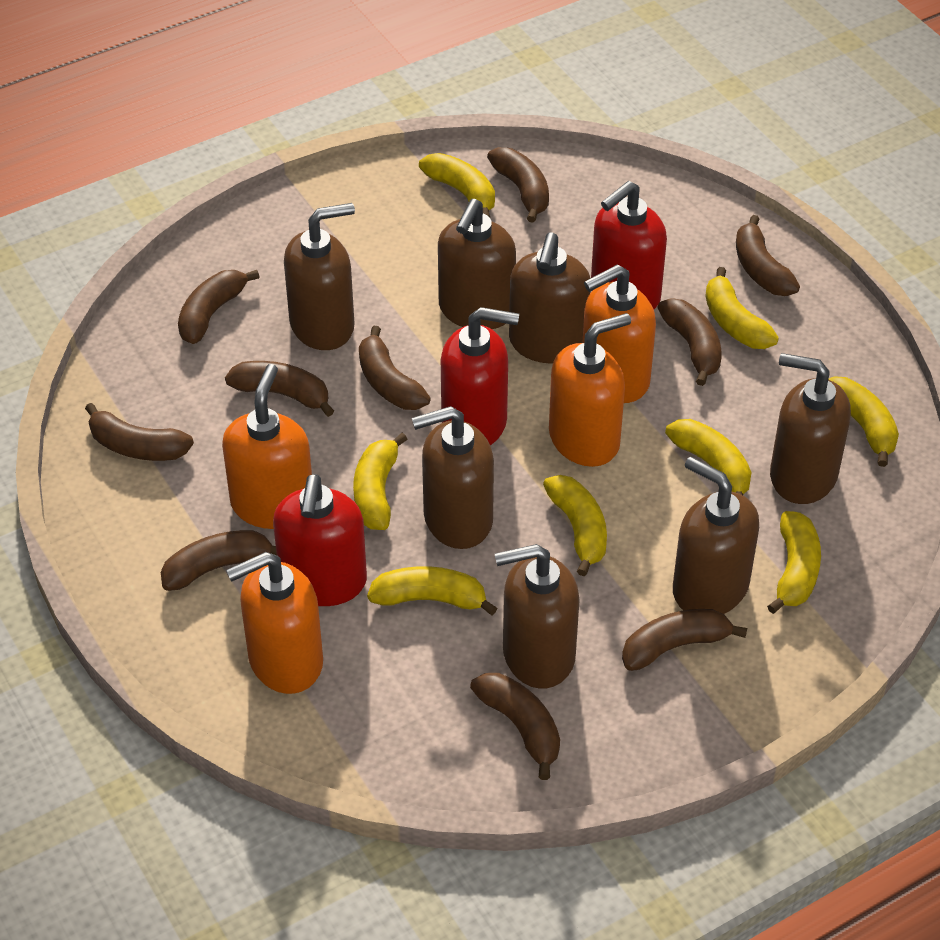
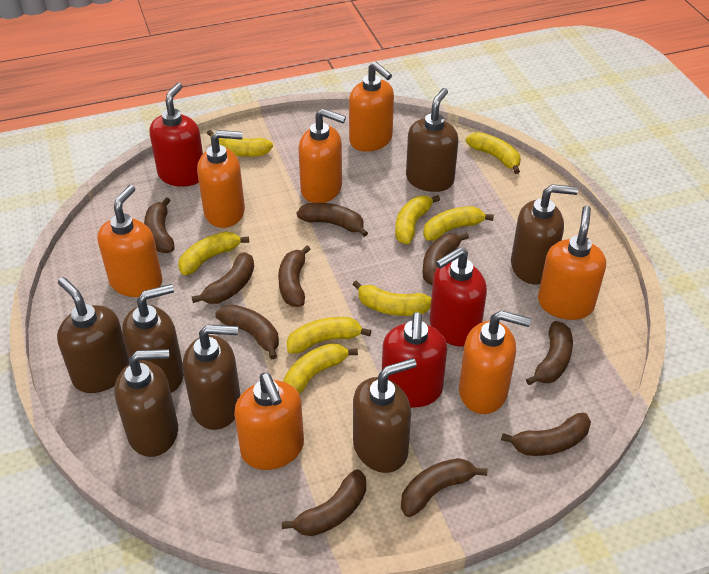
orange soap dispenser: 4 -> 7

